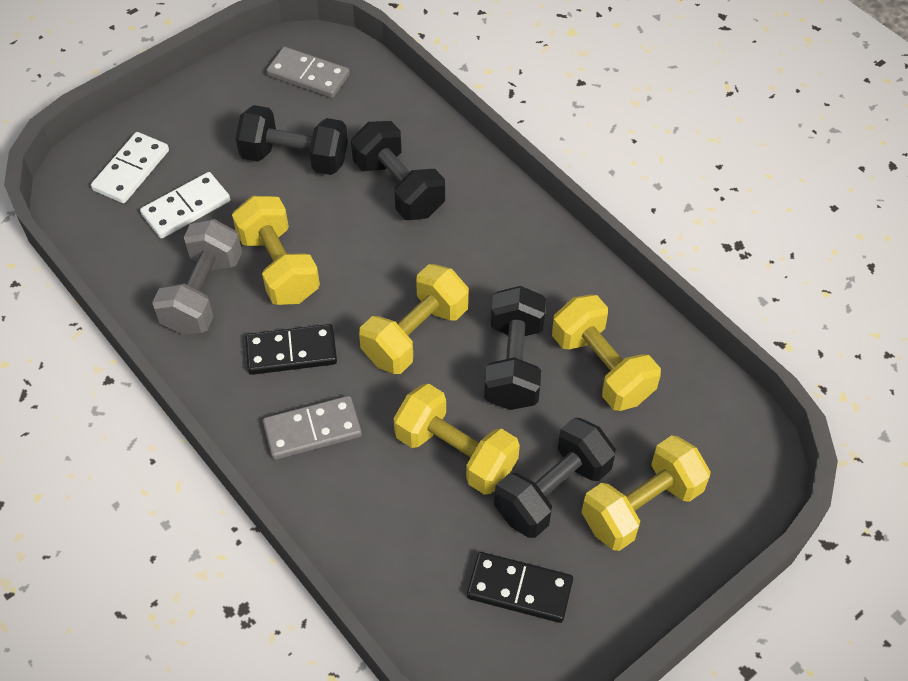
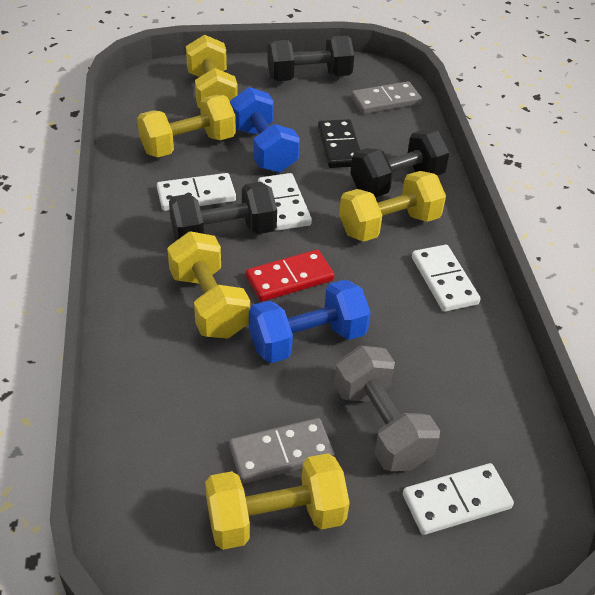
black domino: 2 -> 1
black dumbbell: 4 -> 3
blue dumbbell: 0 -> 2
red domino: 0 -> 1
white domino: 2 -> 4

